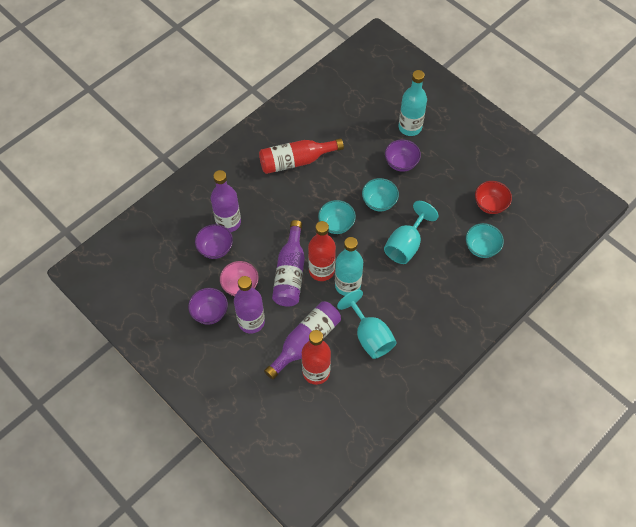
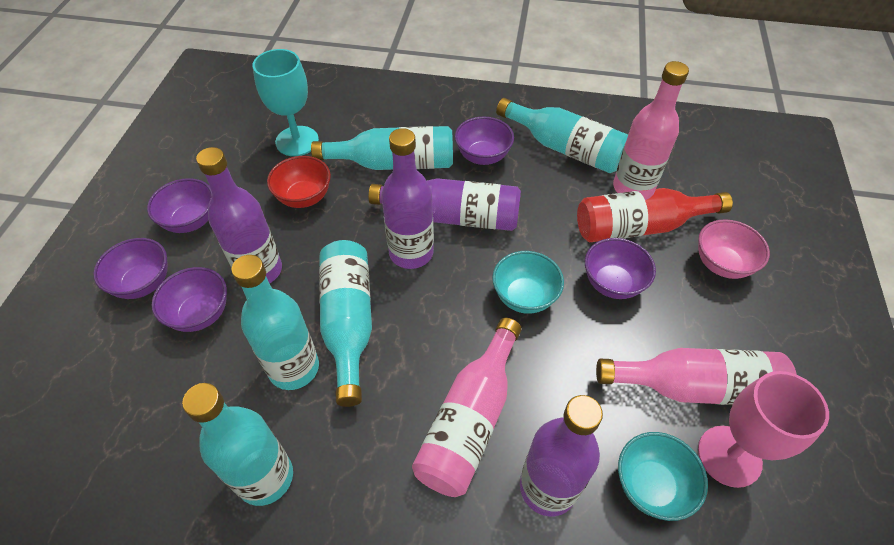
pink bottle: 0 -> 3
pink goblet: 0 -> 1
purple bowl: 3 -> 5
red bottle: 3 -> 1
turquoise bottle: 2 -> 5
turquoise bowl: 3 -> 2
turquoise goblet: 2 -> 1

